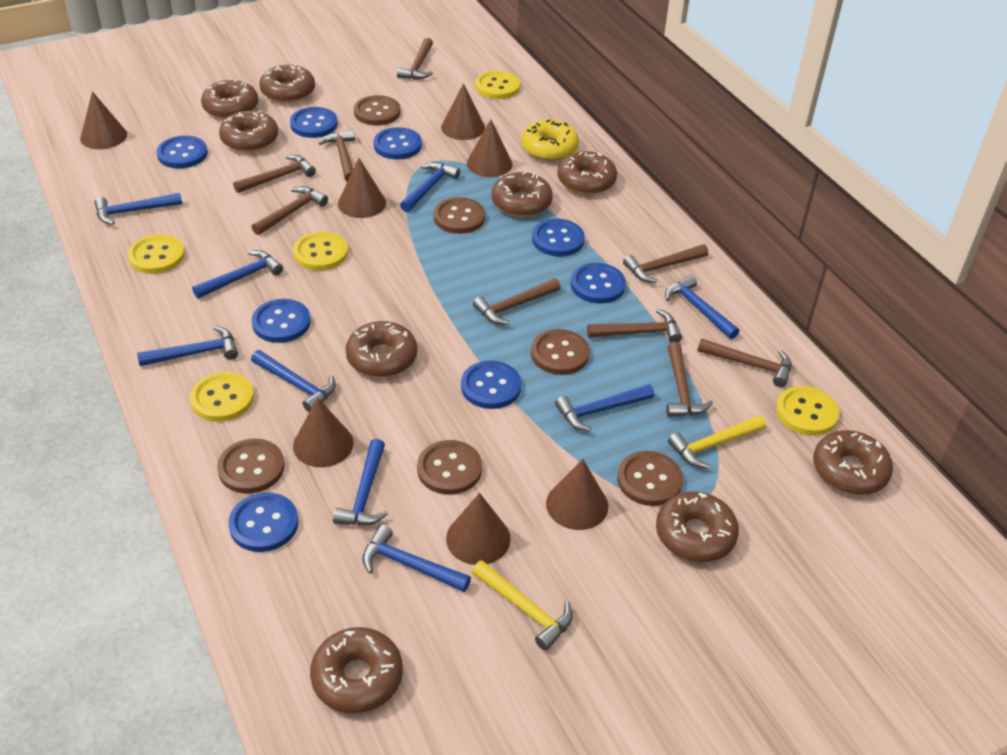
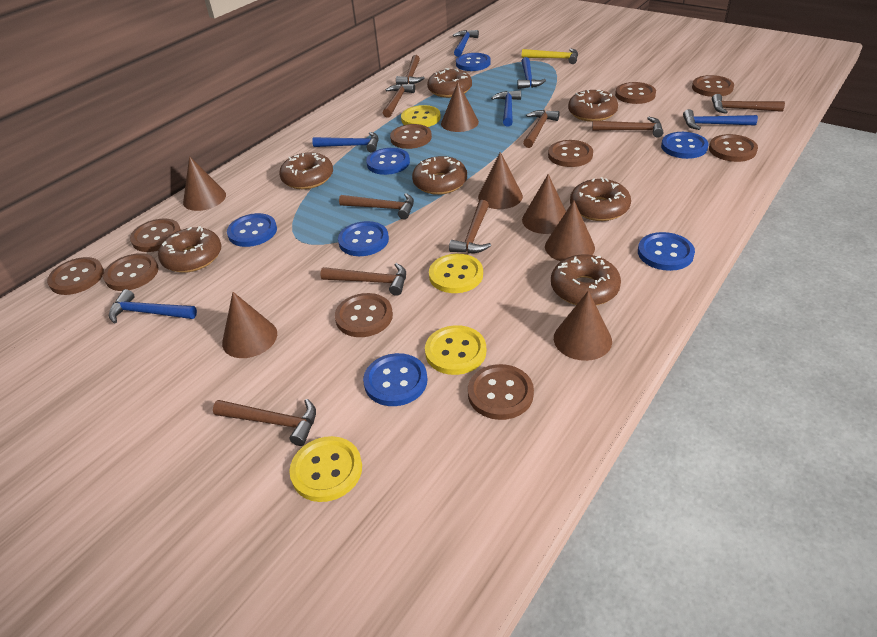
blue button: 8 -> 7
blue hammer: 9 -> 6
brown button: 6 -> 10
brown donut: 9 -> 7
yellow button: 5 -> 4
yellow donut: 1 -> 0
yellow hammer: 2 -> 1

